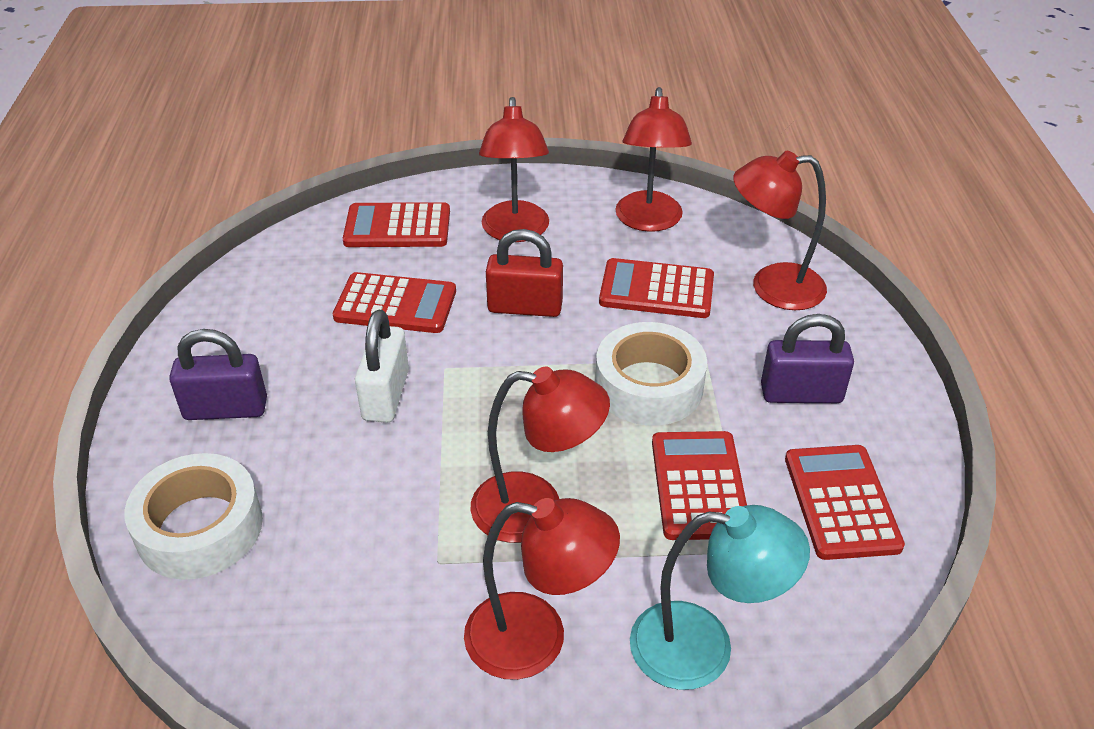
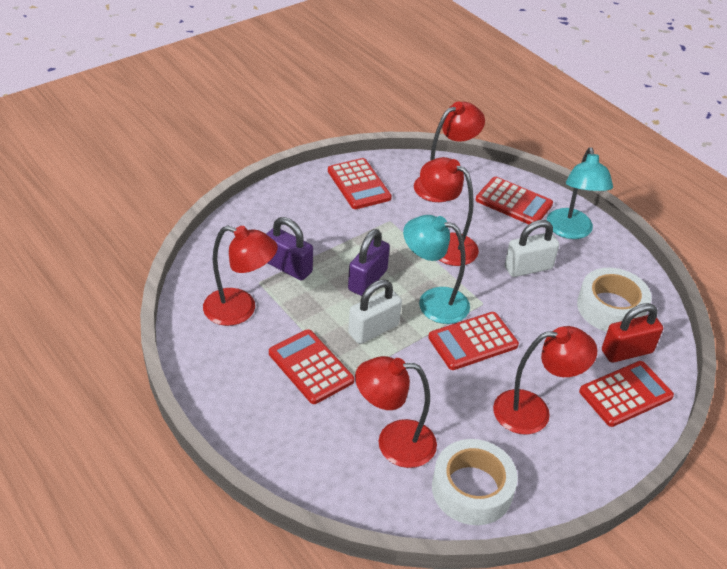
turquoise lamp: 1 -> 2
white padlock: 1 -> 2

